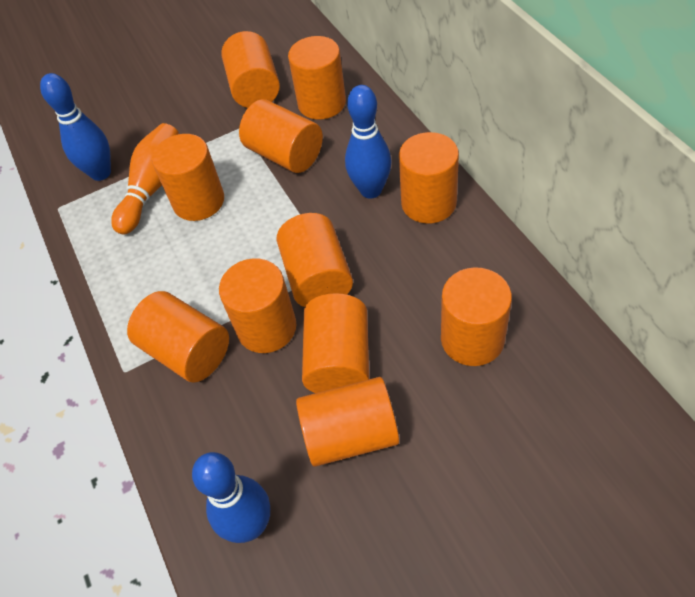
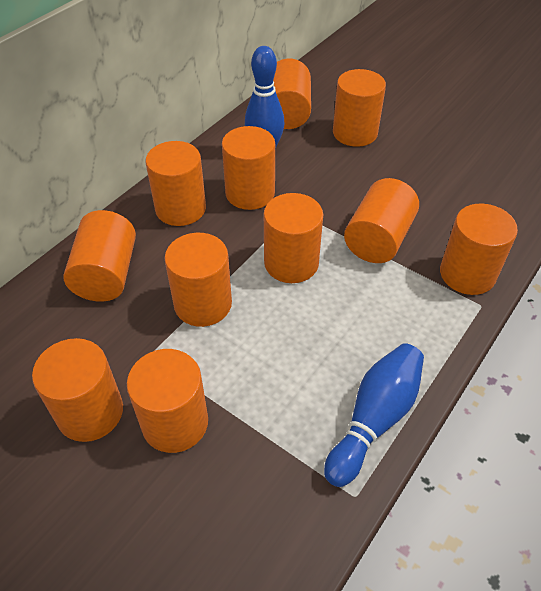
blue bowling pin: 3 -> 2
orange bowling pin: 1 -> 0

